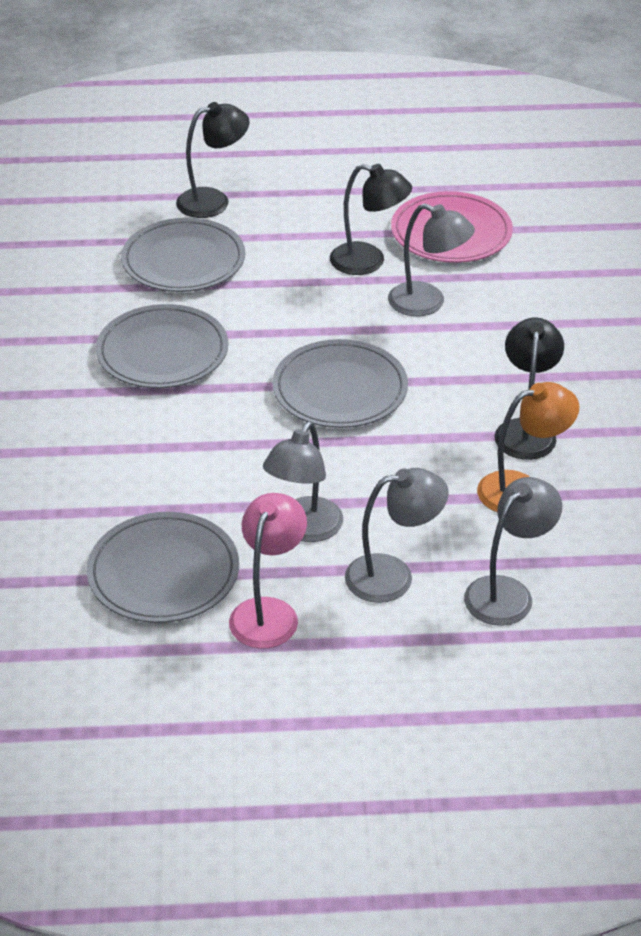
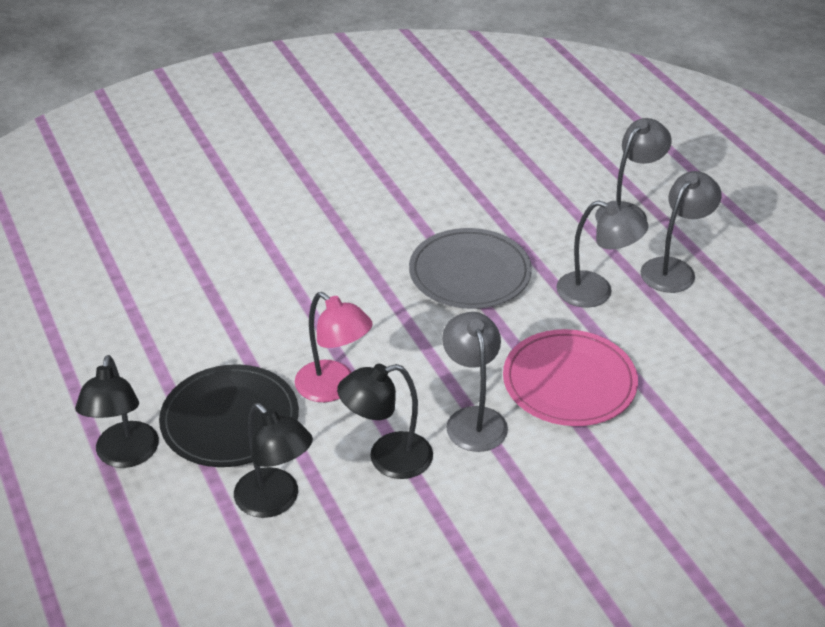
black plate: 0 -> 1
grey plate: 4 -> 1
orange lamp: 1 -> 0

